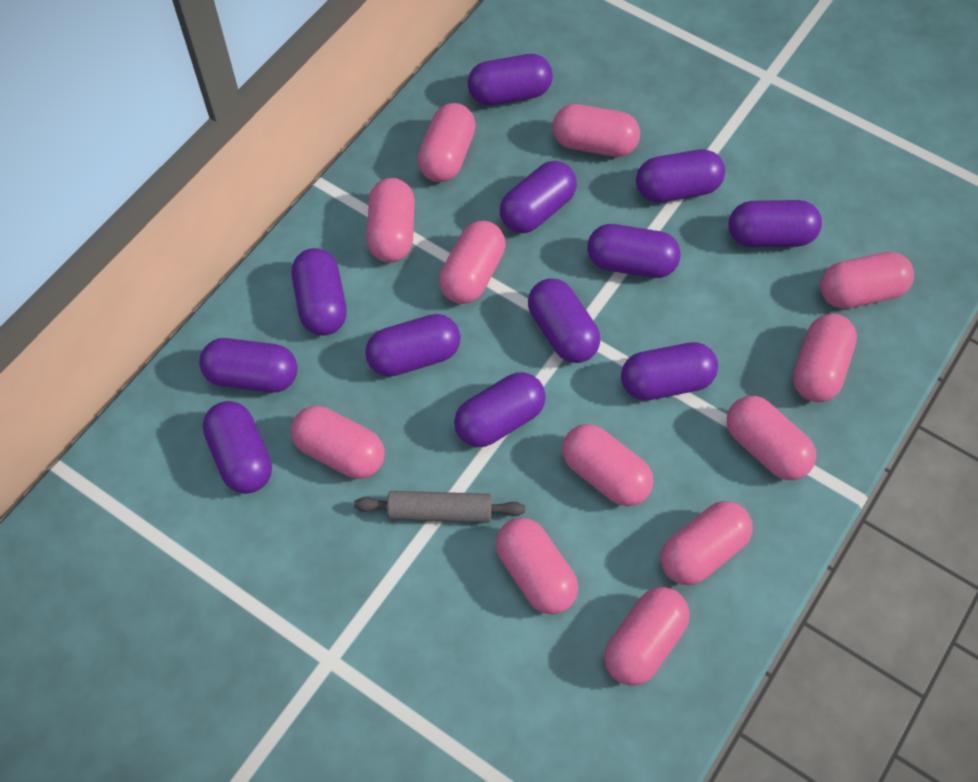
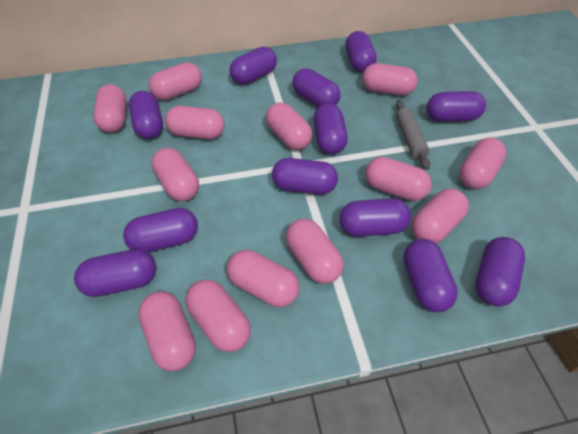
pink capsule: 12 -> 13

